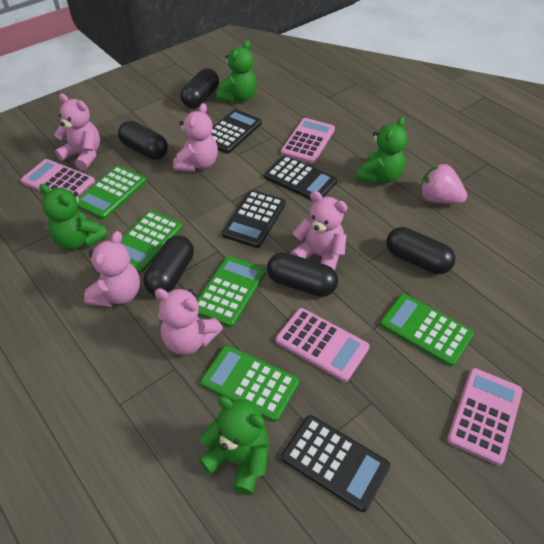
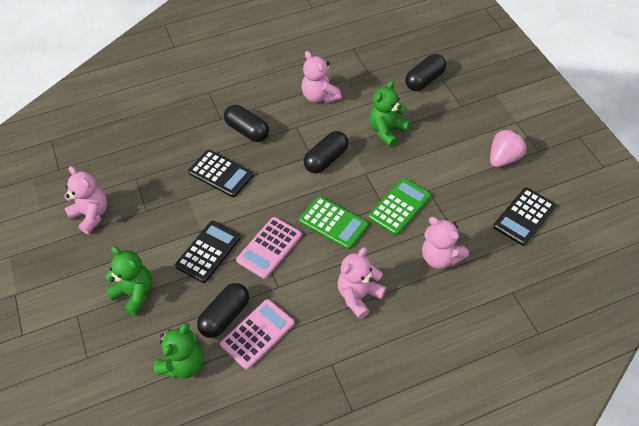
black calculator: 4 -> 3
black capsule: 5 -> 4
green calculator: 5 -> 2
green teddy bear: 4 -> 3
pink calculator: 4 -> 2
pink teddy bear: 5 -> 4

